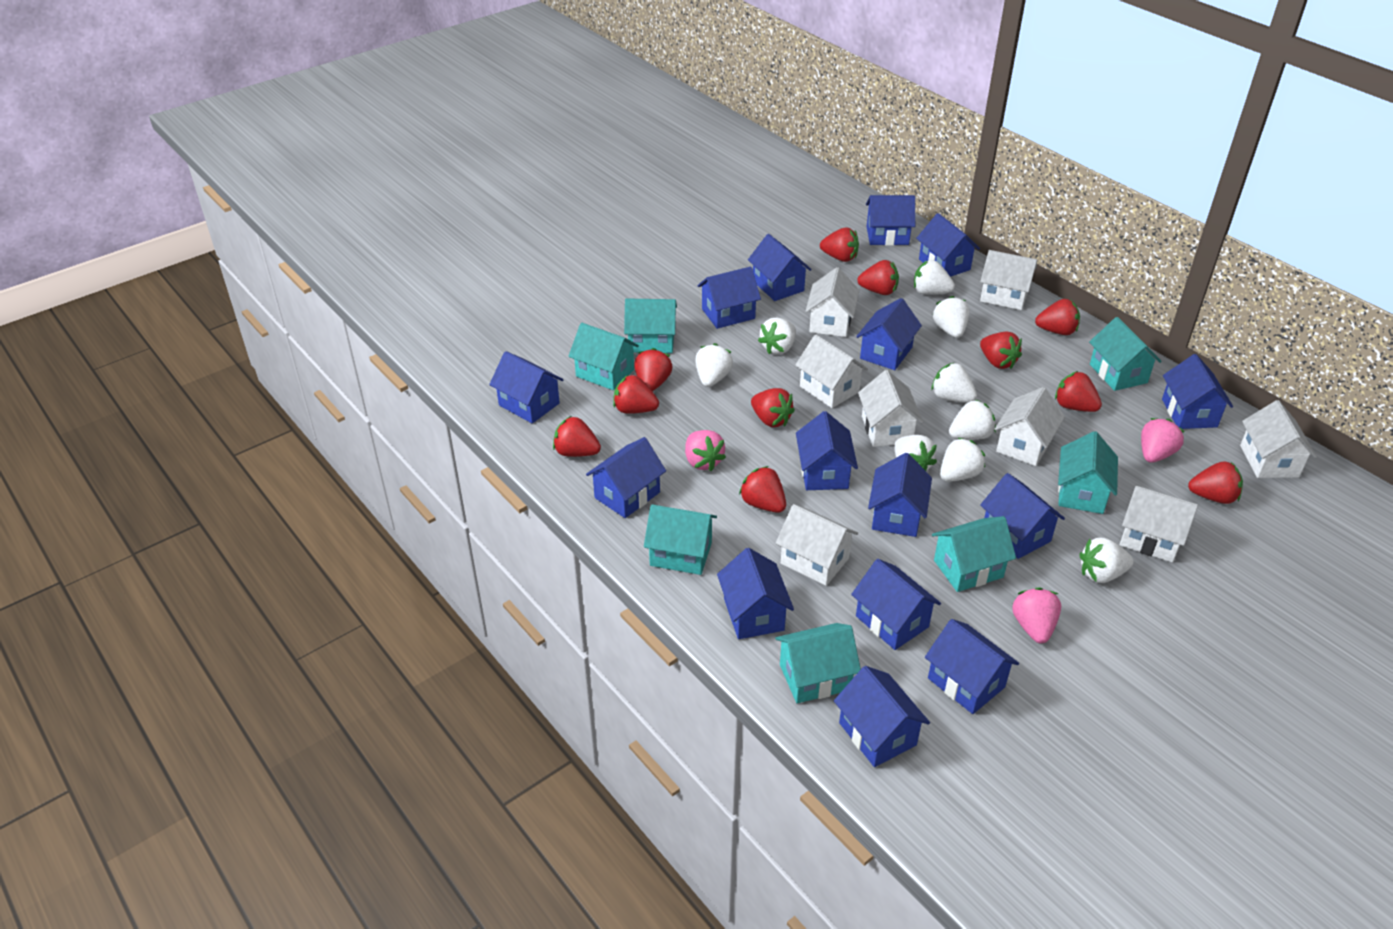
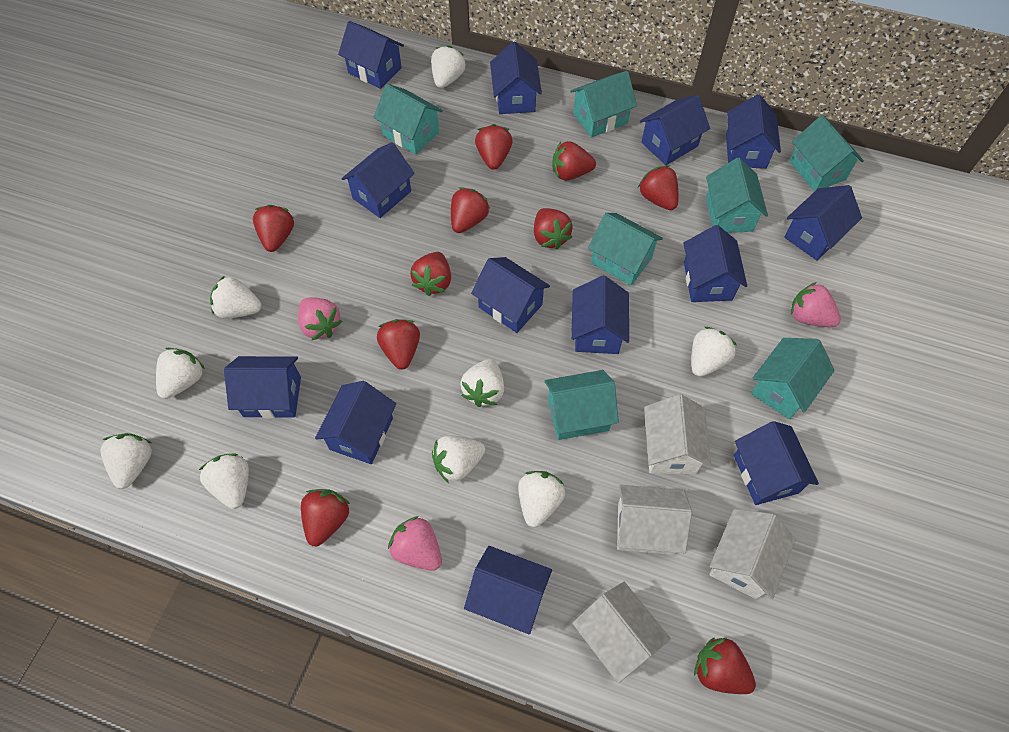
blue house: 15 -> 13
red strawberry: 11 -> 10
white house: 8 -> 4

